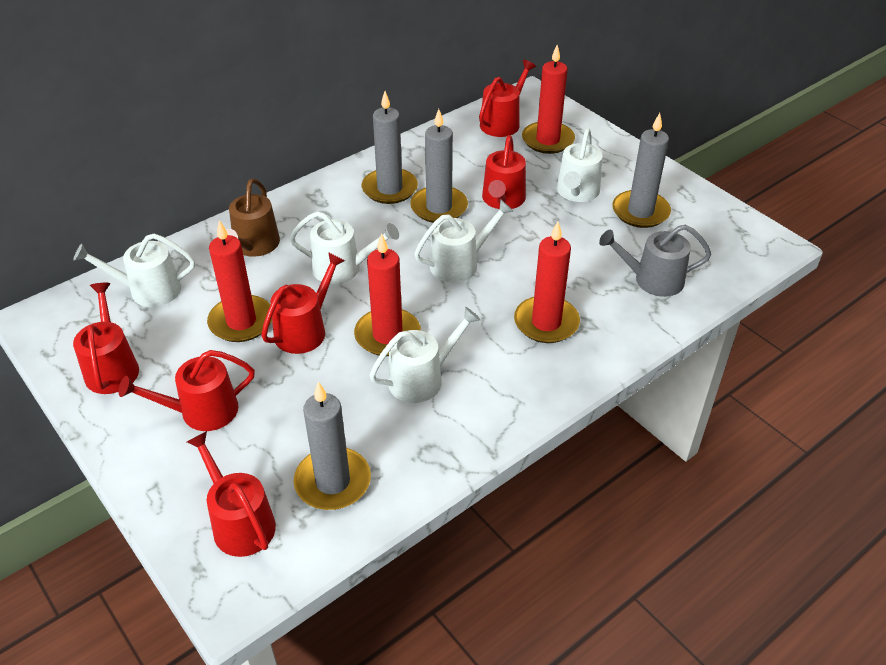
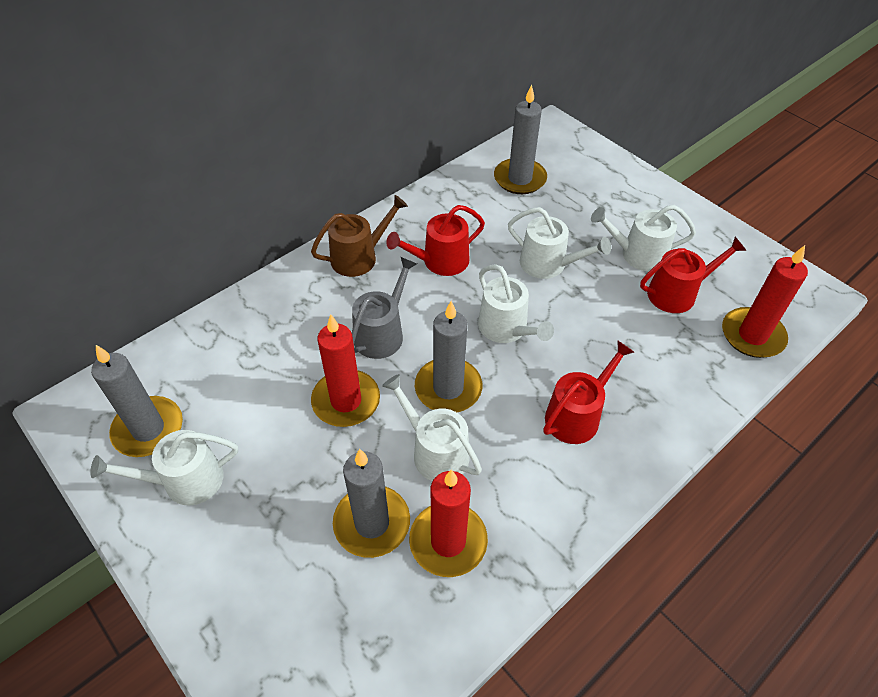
red candle: 4 -> 3
red watering can: 6 -> 3

